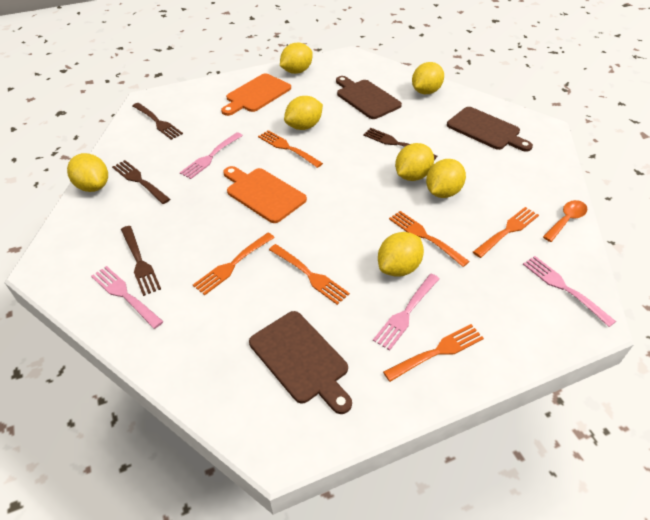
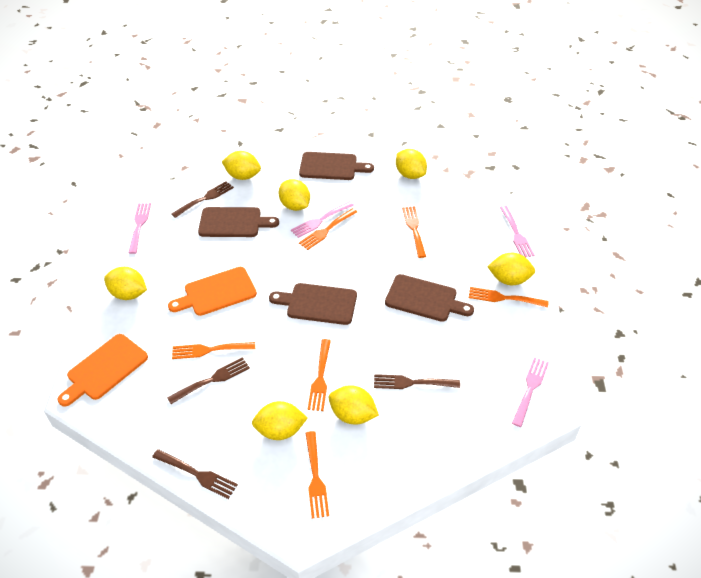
brown cutting board: 3 -> 4
orange spoon: 1 -> 0

